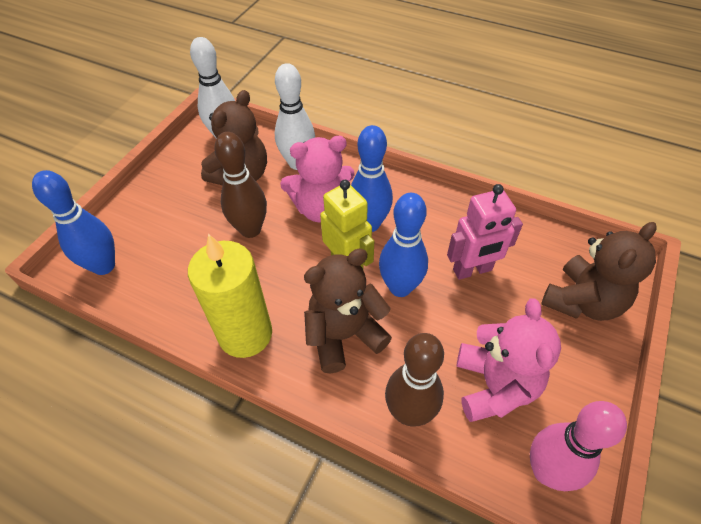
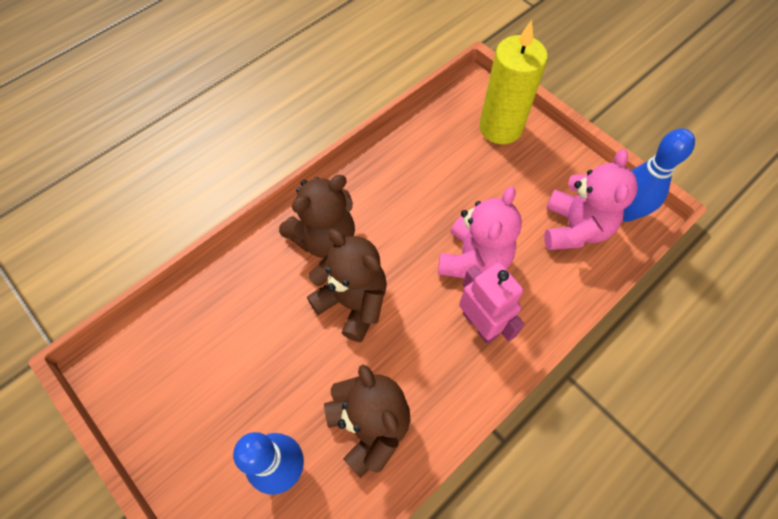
blue bowling pin: 3 -> 2
brown bowling pin: 2 -> 0
pink bowling pin: 1 -> 0
white bowling pin: 2 -> 0
yellow robot: 1 -> 0

